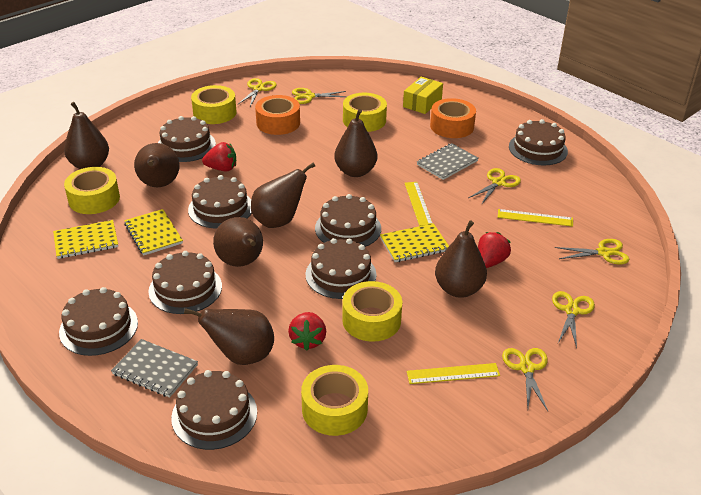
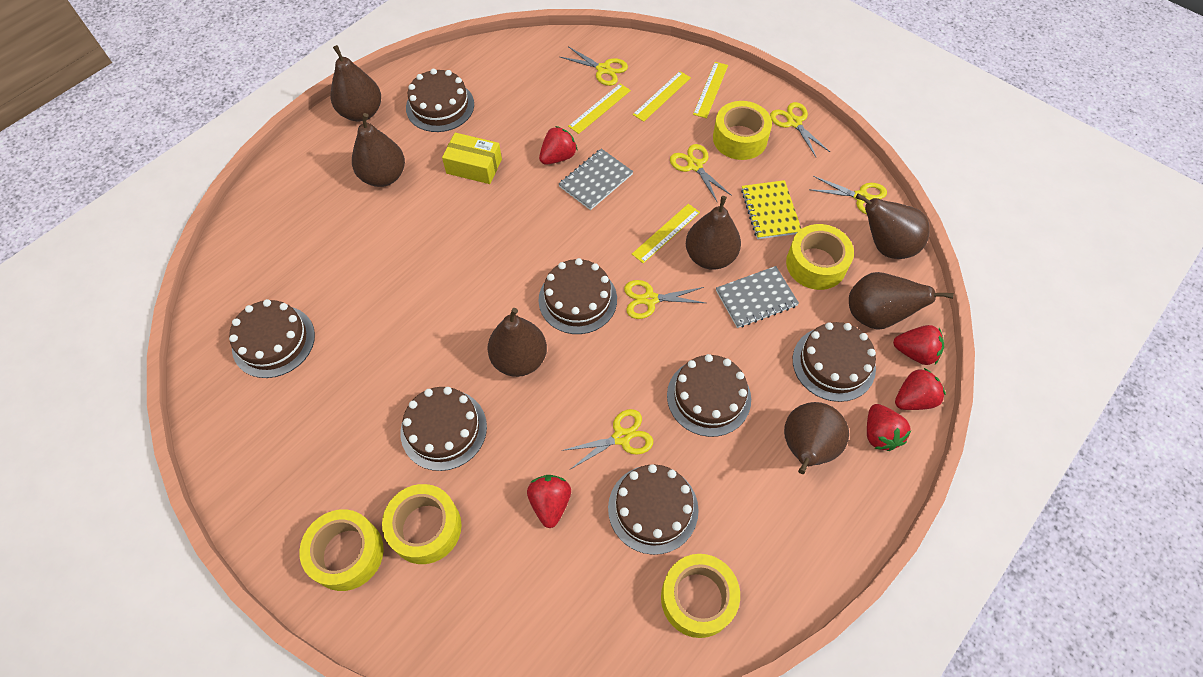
brown cake: 8 -> 7
orange tape: 2 -> 0
red strawberry: 3 -> 5
yellow notebook: 3 -> 1
yellow ruler: 3 -> 4

